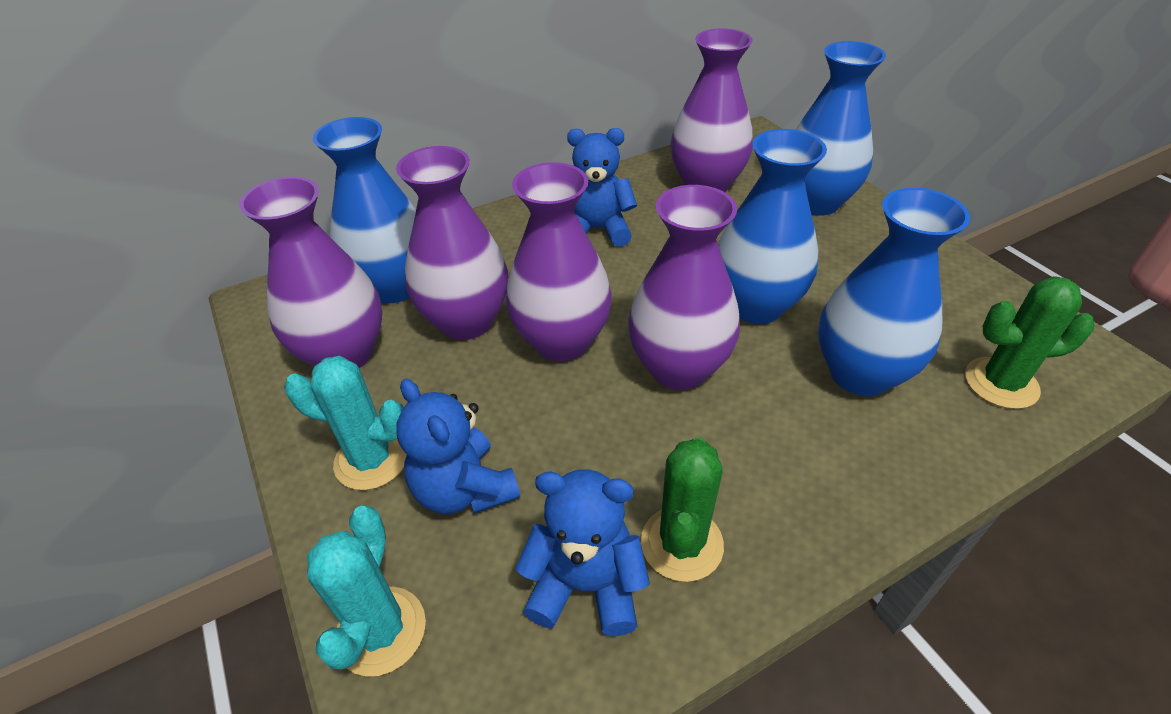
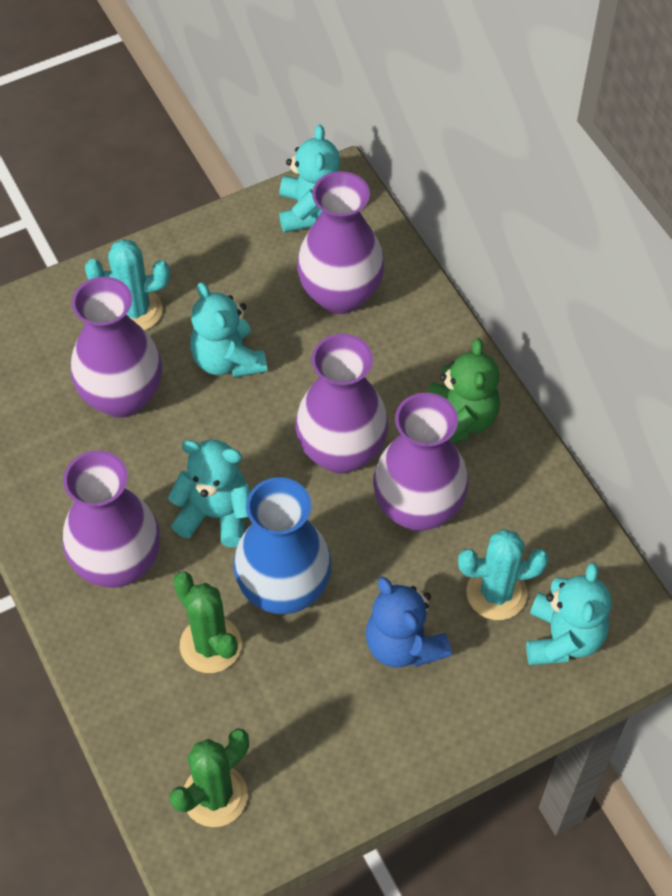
blue teddy bear: 3 -> 1
blue vase: 4 -> 1
green teddy bear: 0 -> 1
turquoise teddy bear: 0 -> 4

